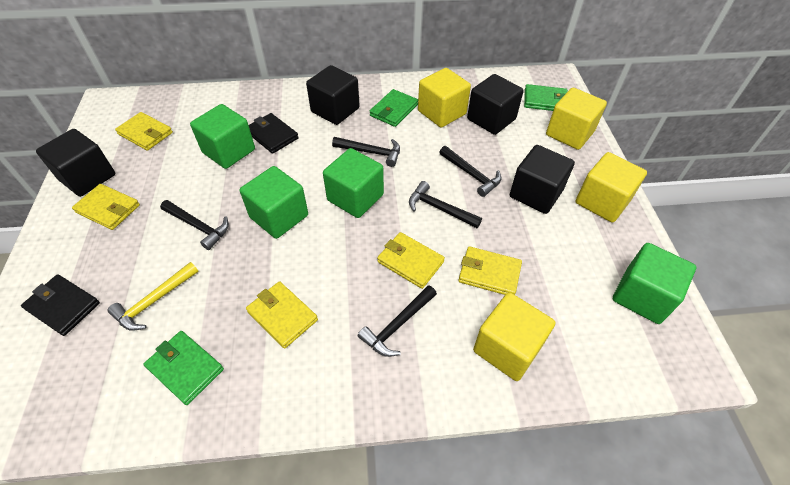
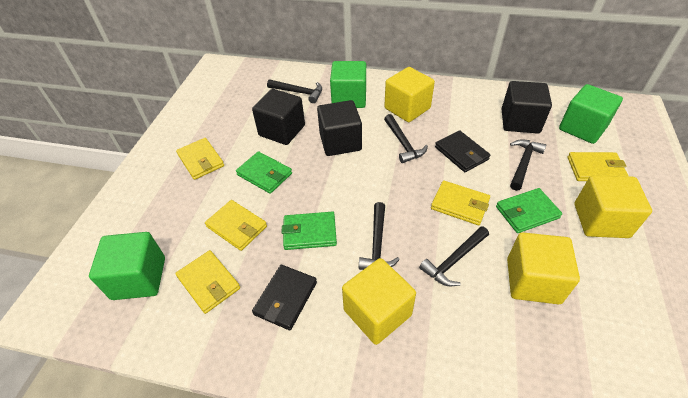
black cube: 4 -> 3
green cube: 4 -> 3
yellow hammer: 1 -> 0

